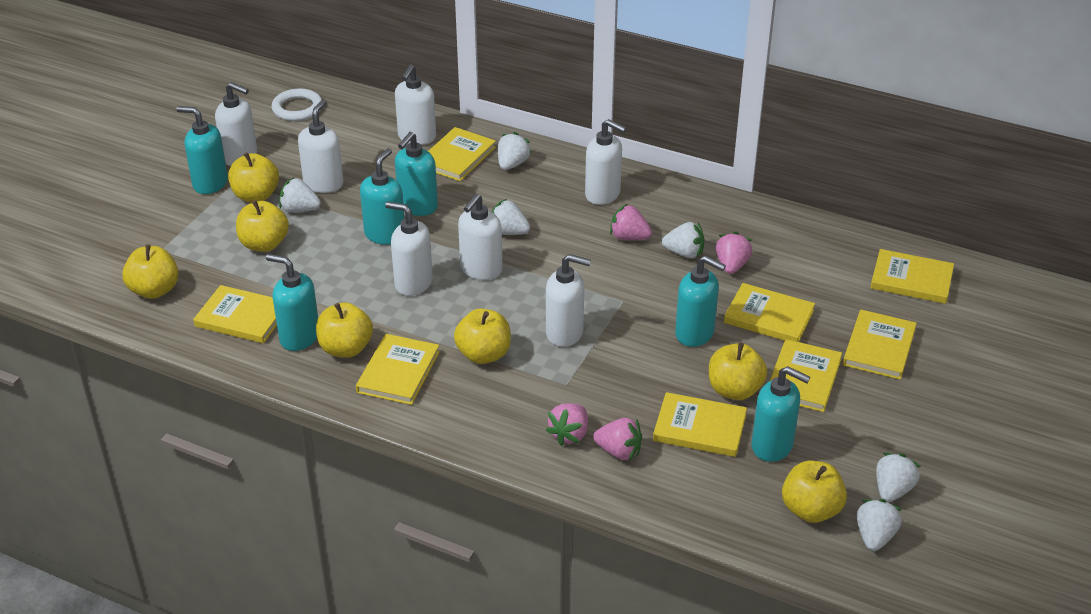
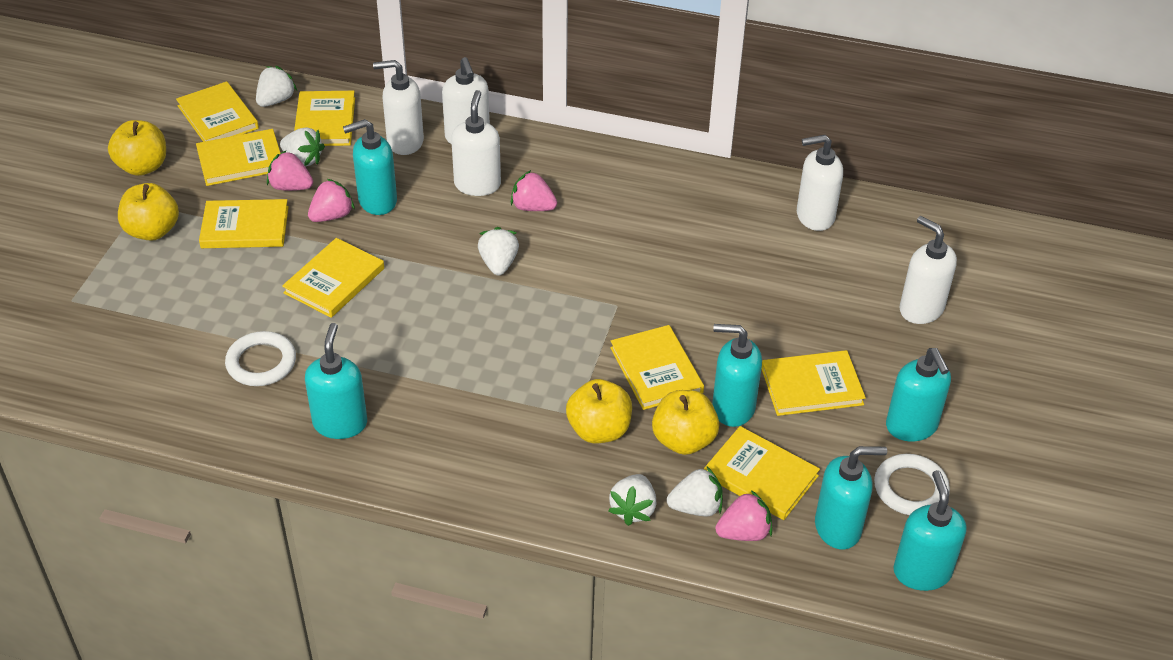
white ring: 1 -> 2
white soap dispenser: 7 -> 5
white strawberry: 6 -> 5
yellow apple: 7 -> 4

